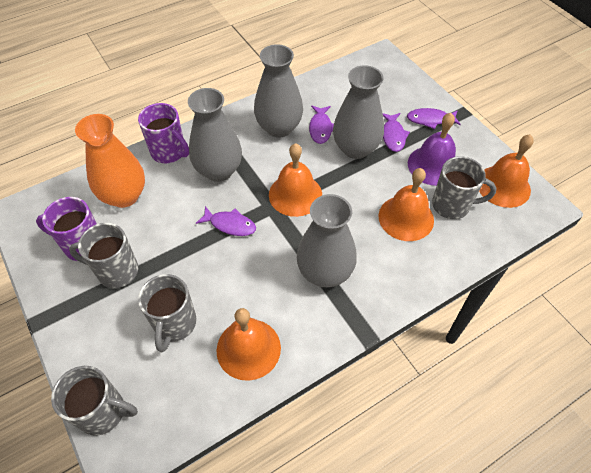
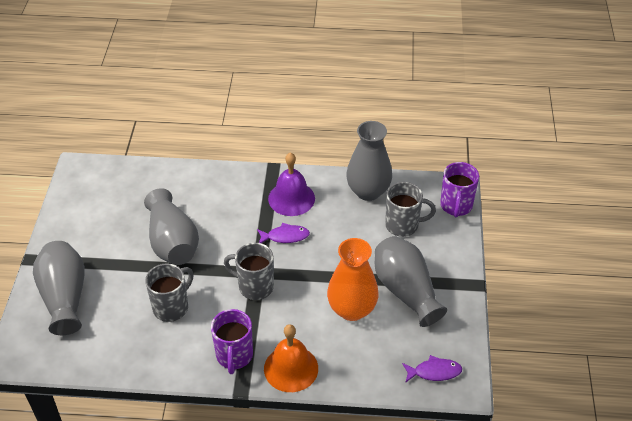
grey mug: 4 -> 3
orange bell: 4 -> 1
purple fish: 4 -> 2

